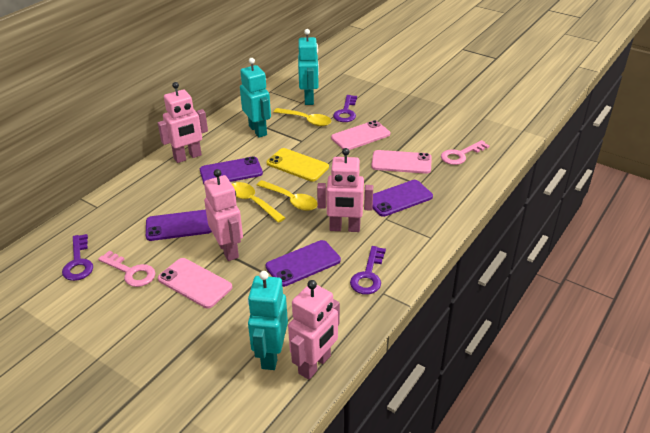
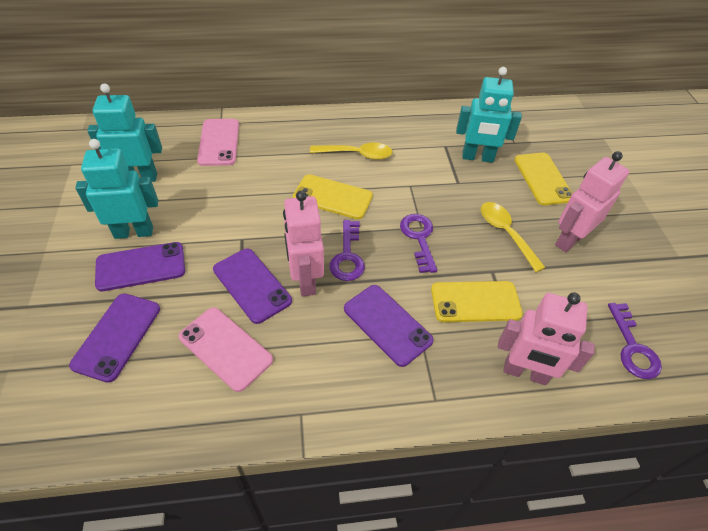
pink key: 2 -> 0
pink phone: 3 -> 2
pink robot: 4 -> 3
yellow phone: 1 -> 3
yellow spoon: 3 -> 2

